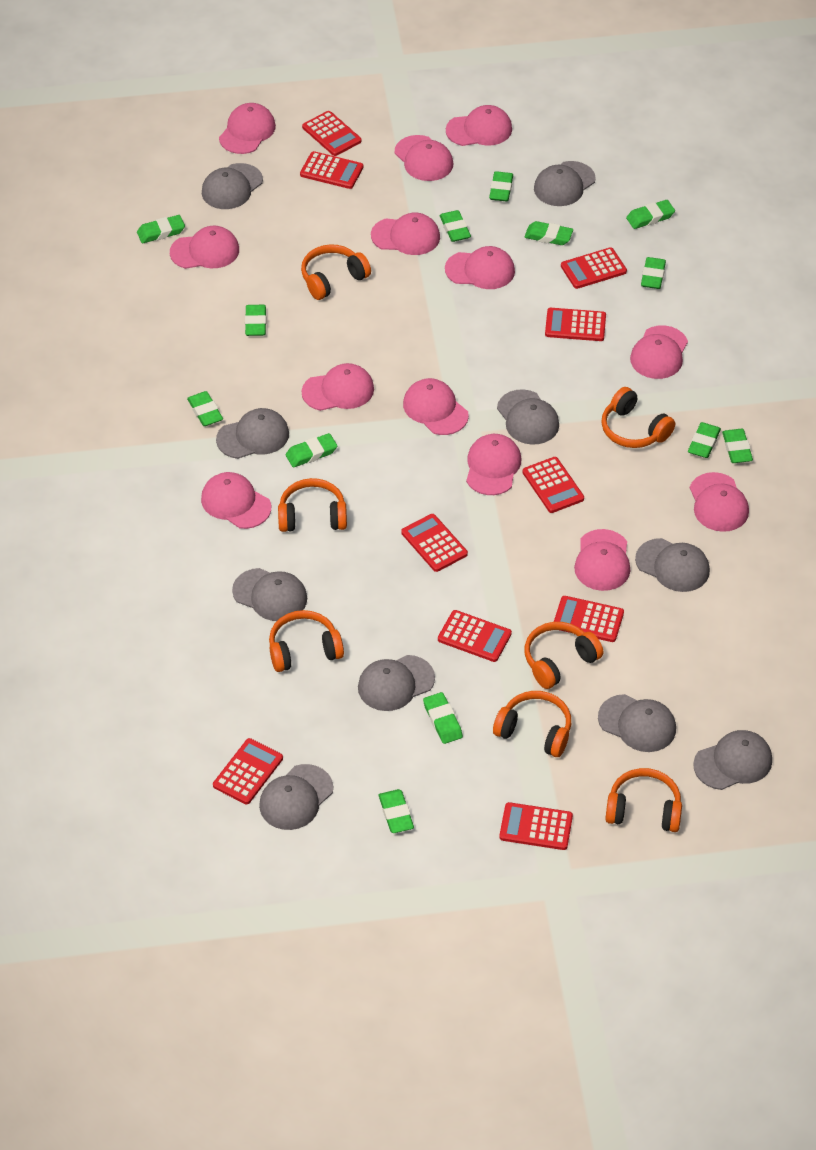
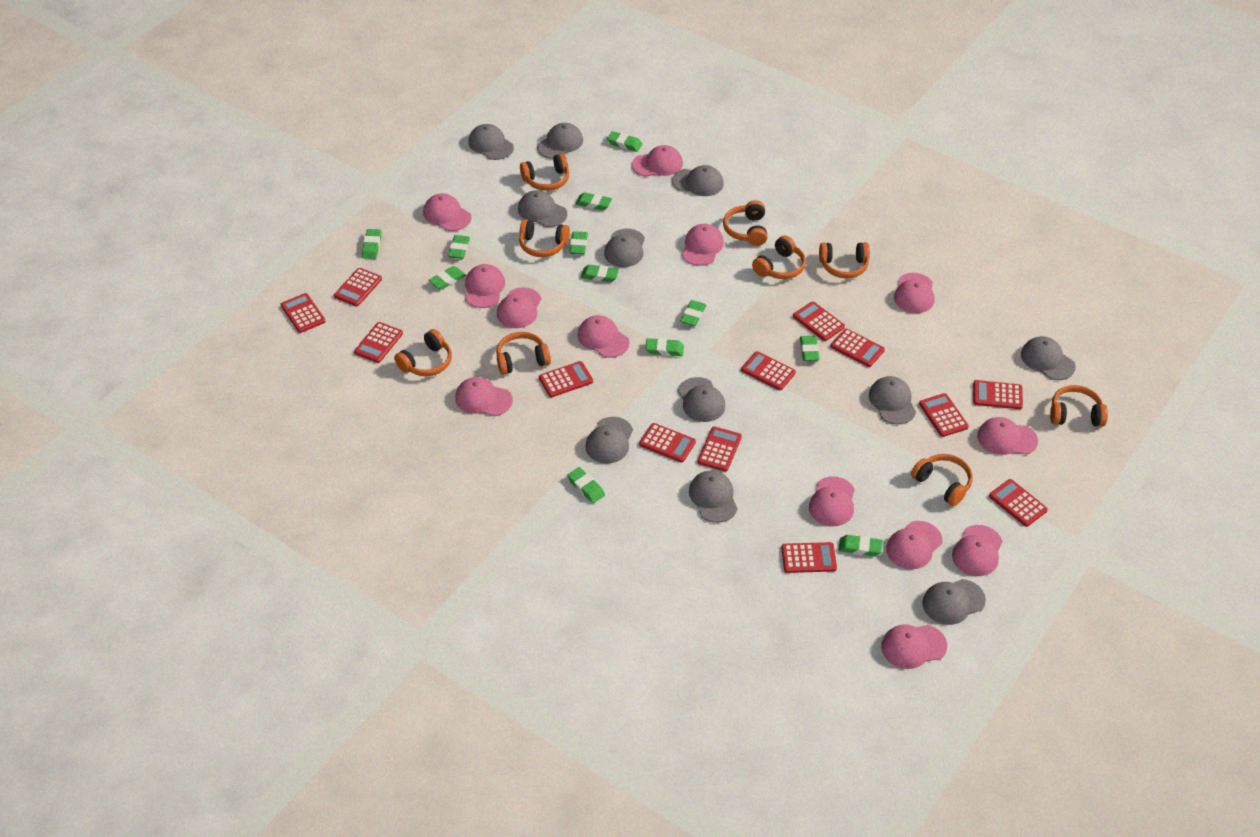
green eraser: 13 -> 12
grey cap: 10 -> 11
orange headphones: 7 -> 9
red calculator: 10 -> 13

